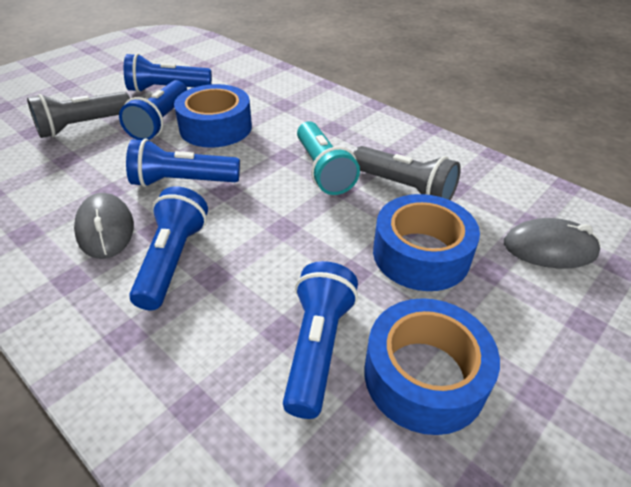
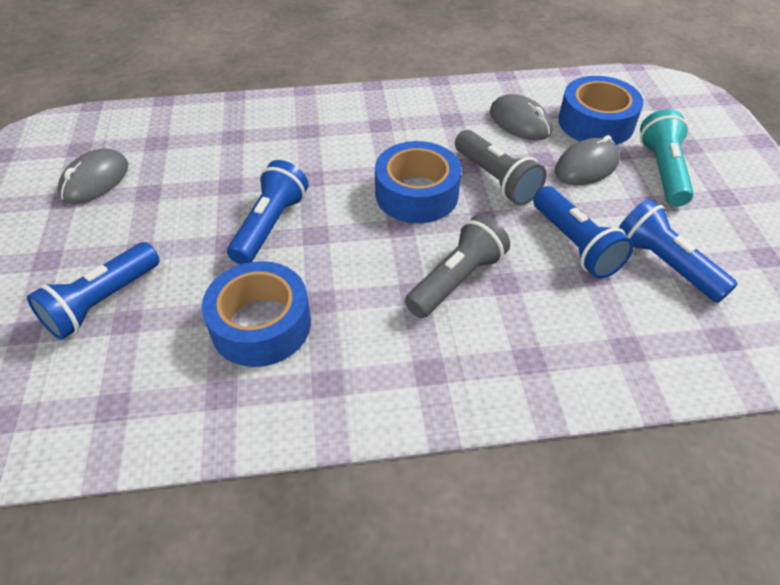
blue flashlight: 5 -> 4
grey mouse: 2 -> 3

